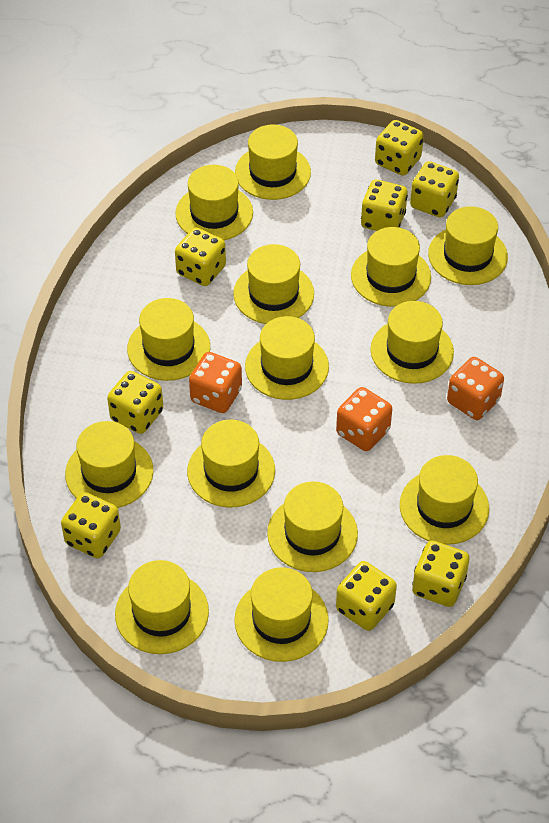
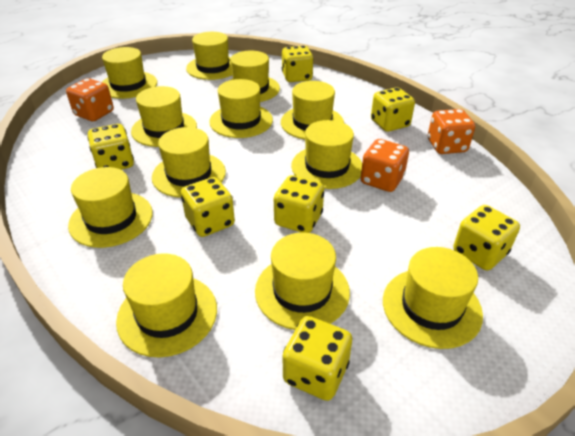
yellow dice: 8 -> 7
yellow hat: 14 -> 12

